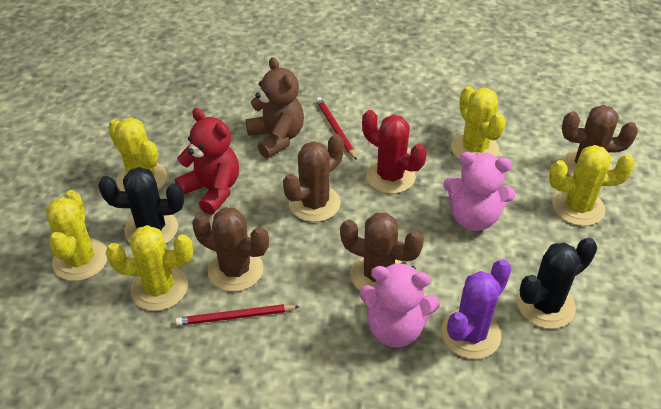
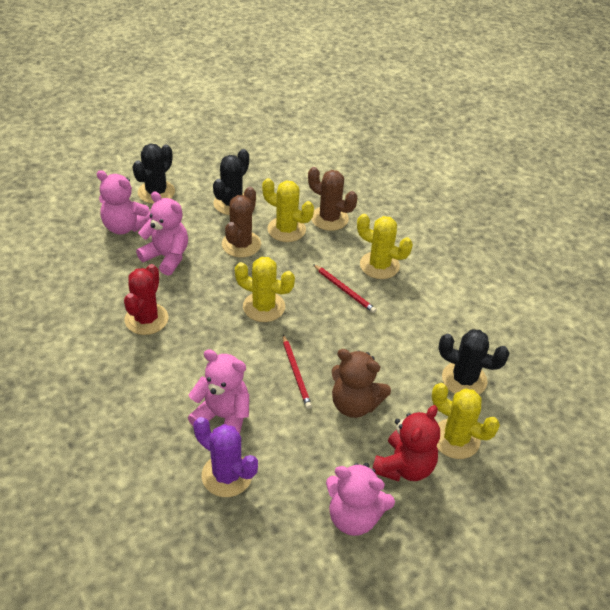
black cactus: 2 -> 3
brown cactus: 4 -> 2
pink teddy bear: 2 -> 4
yellow cactus: 5 -> 4

